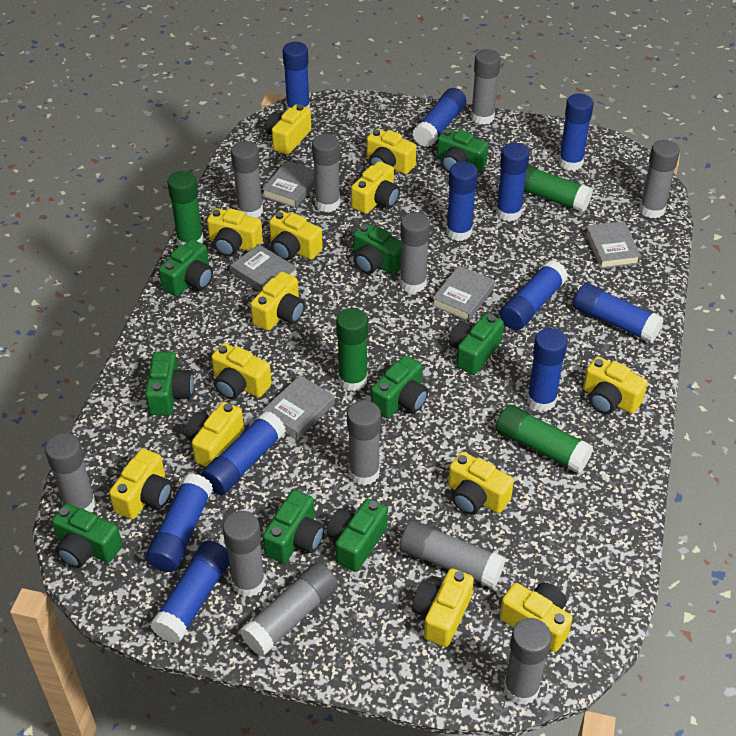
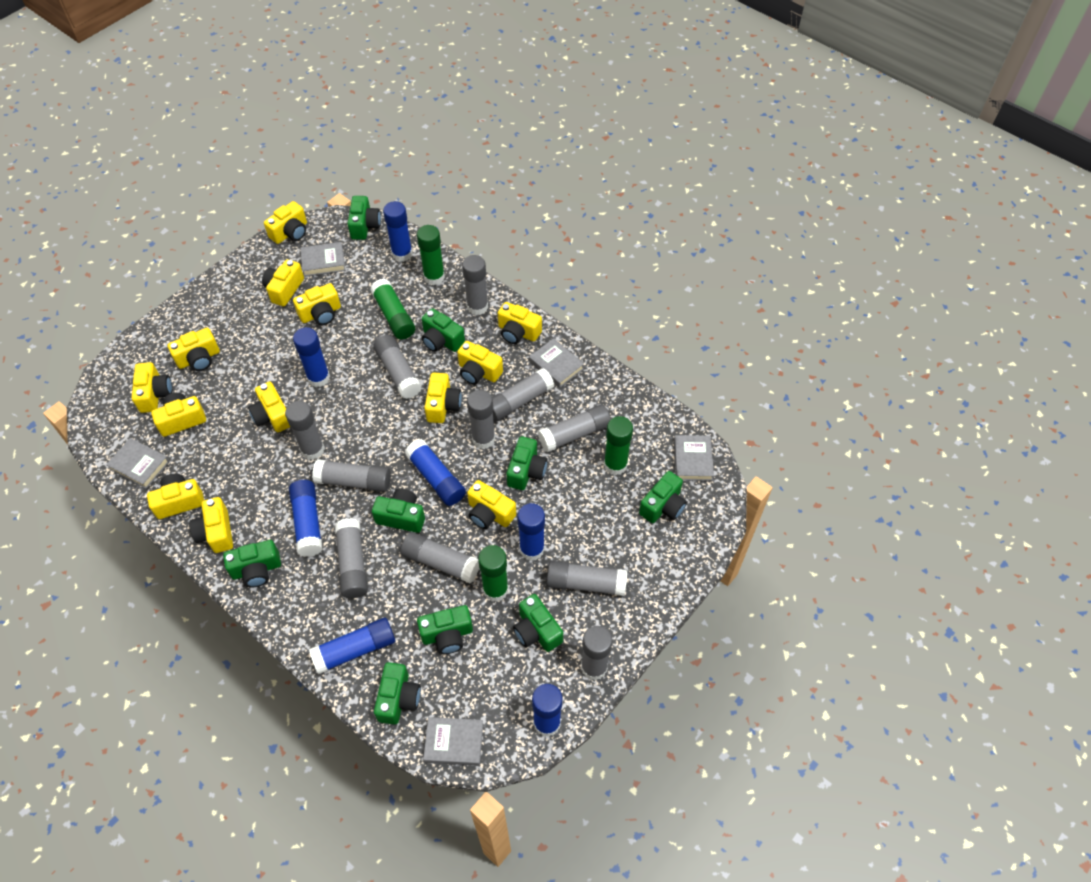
blue glue stick: 11 -> 7

